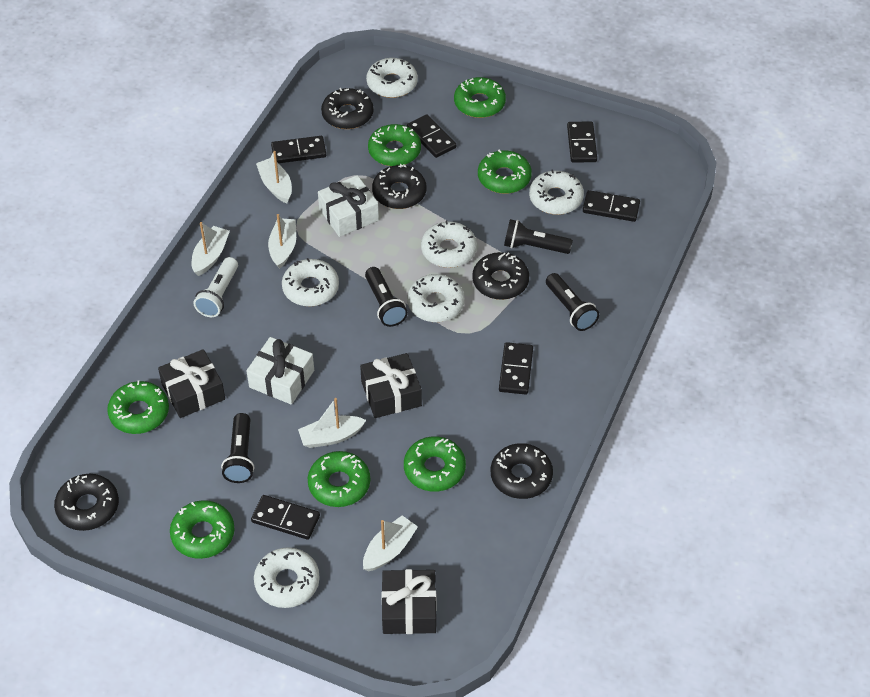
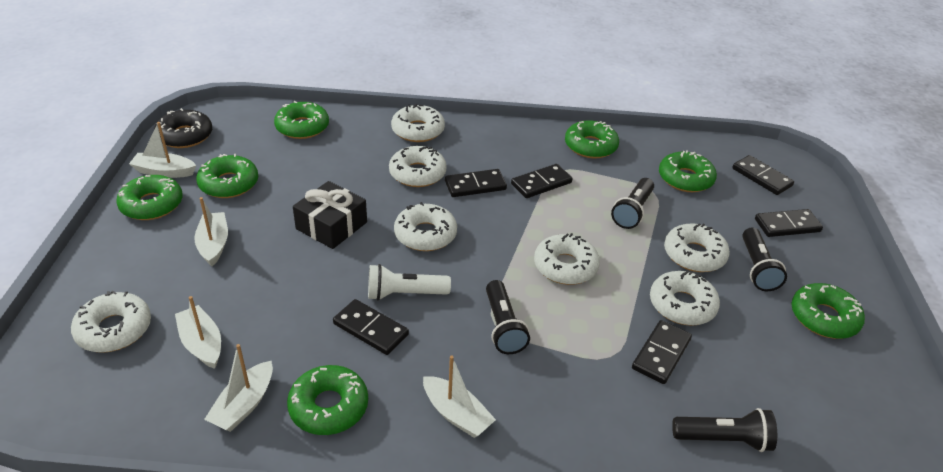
black donut: 5 -> 1
black gift: 3 -> 1
white donut: 6 -> 7
white gift: 2 -> 0

